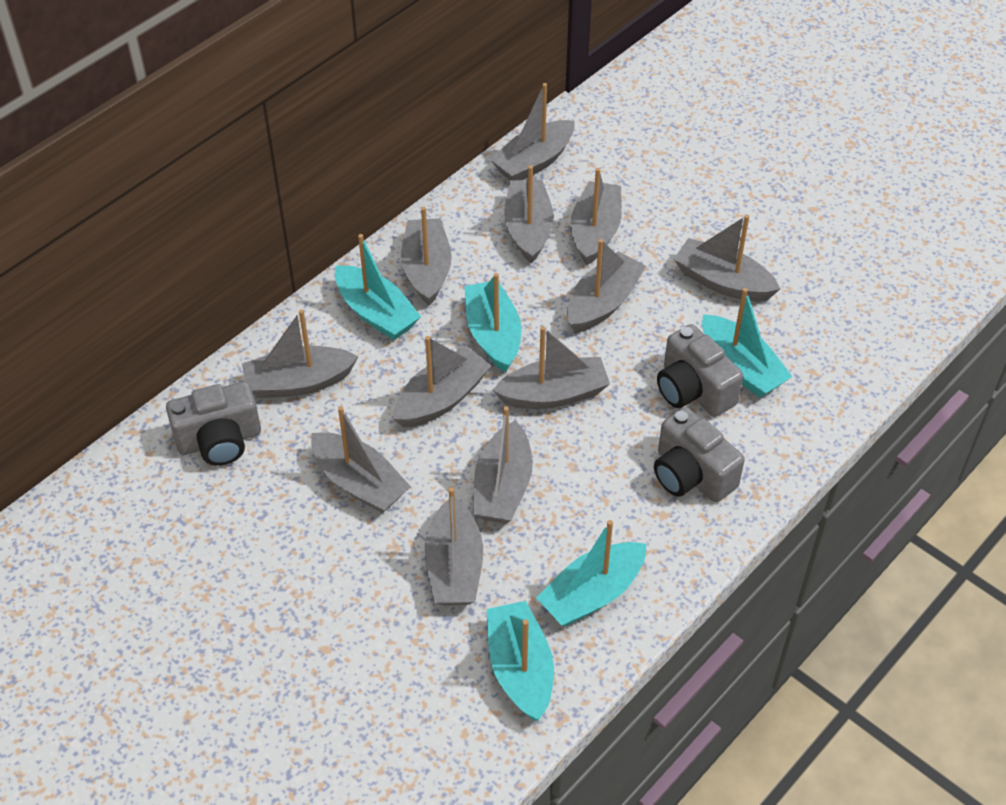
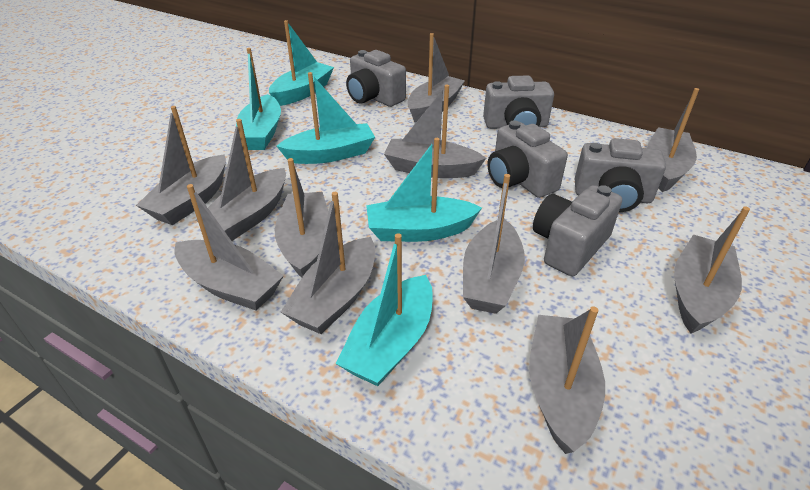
grey boat: 12 -> 11
grey camera: 3 -> 5

